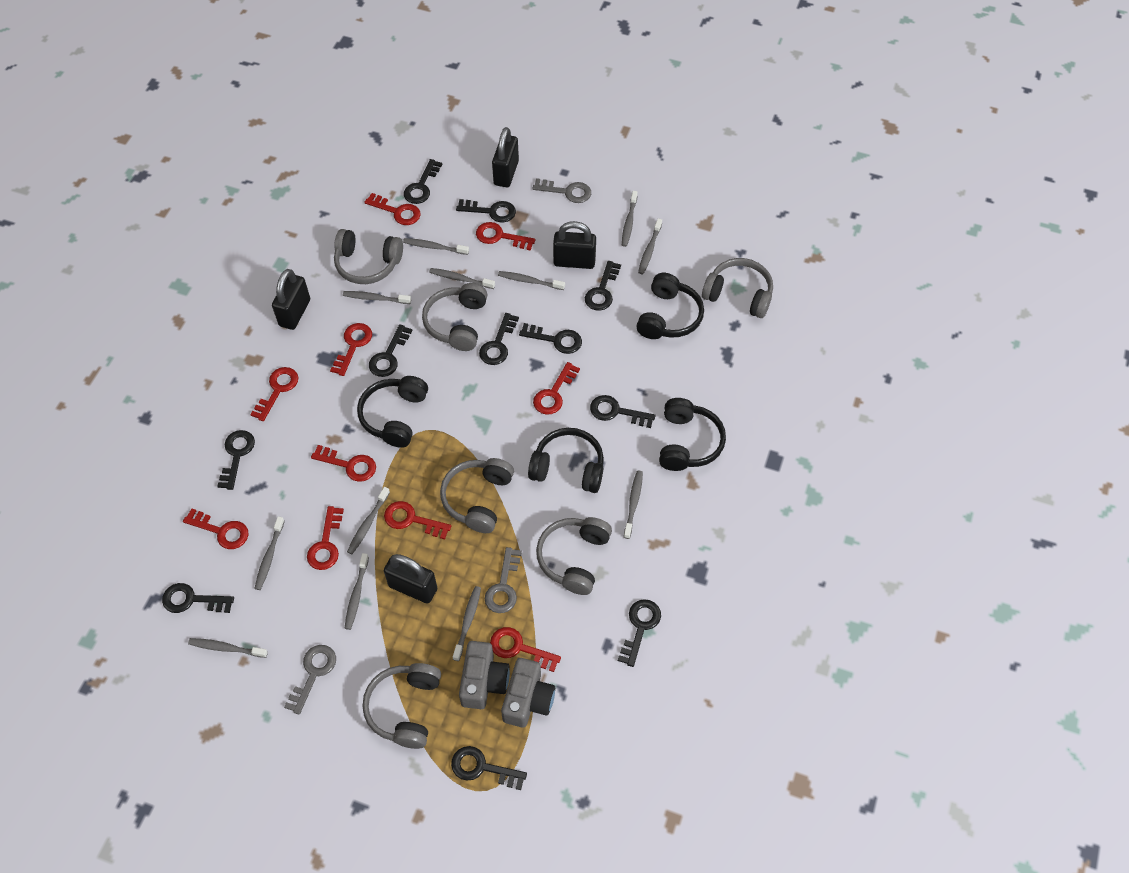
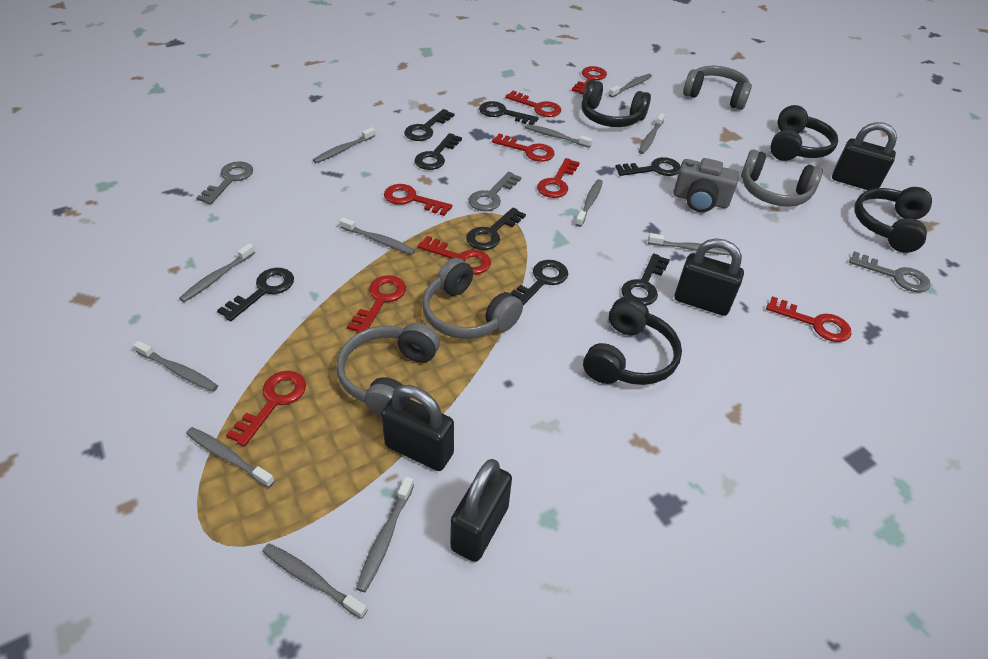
black key: 11 -> 8
grey camera: 2 -> 1
grey headphones: 6 -> 4
red key: 10 -> 9

